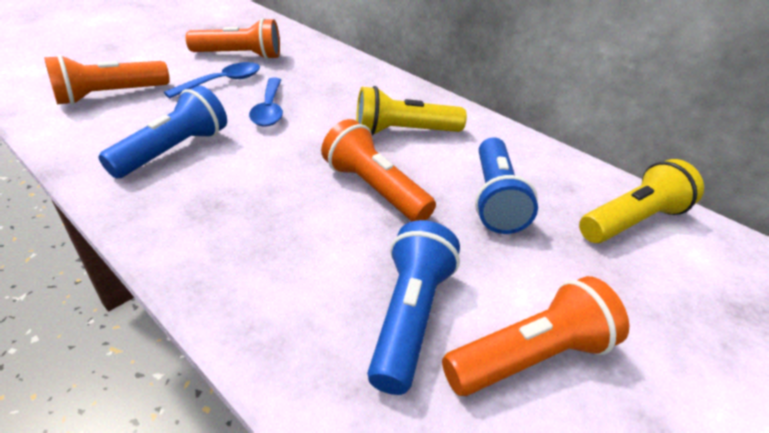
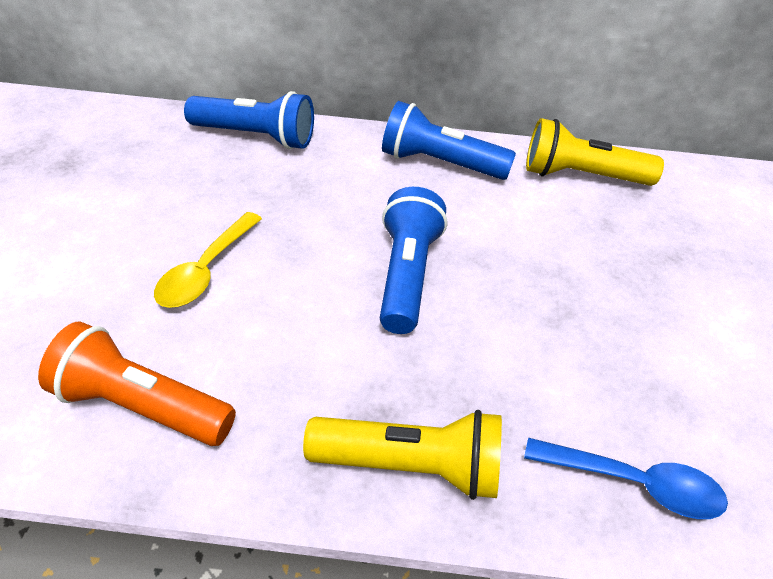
blue spoon: 2 -> 1
orange flashlight: 4 -> 1
yellow spoon: 0 -> 1

